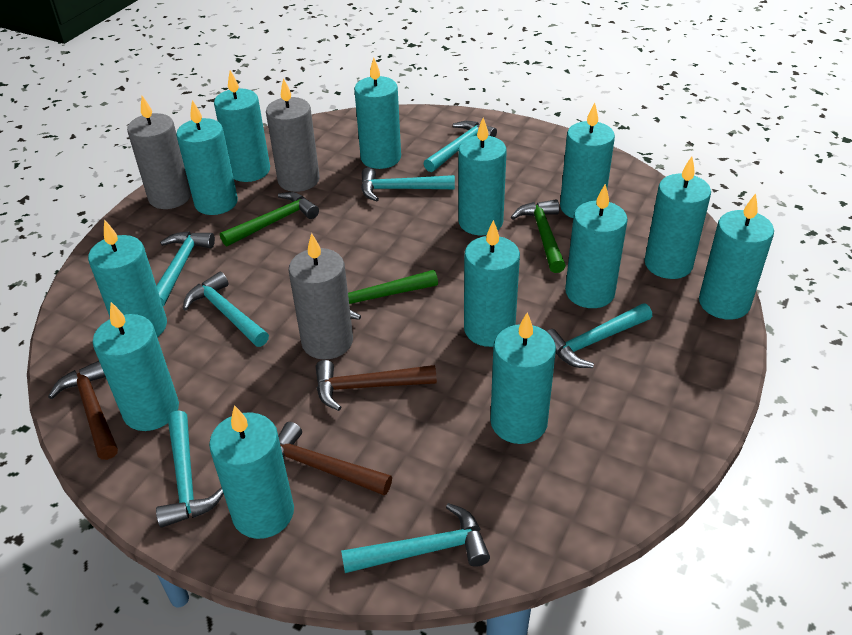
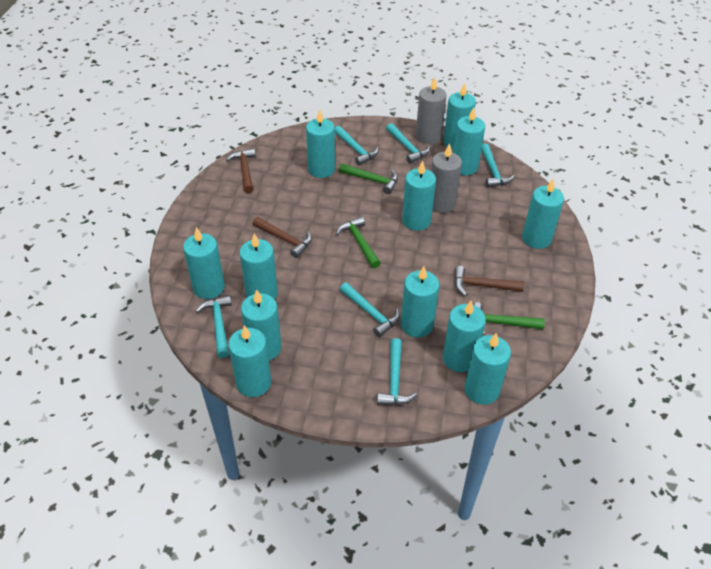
grey candle: 3 -> 2
turquoise candle: 13 -> 12
turquoise hammer: 7 -> 6

